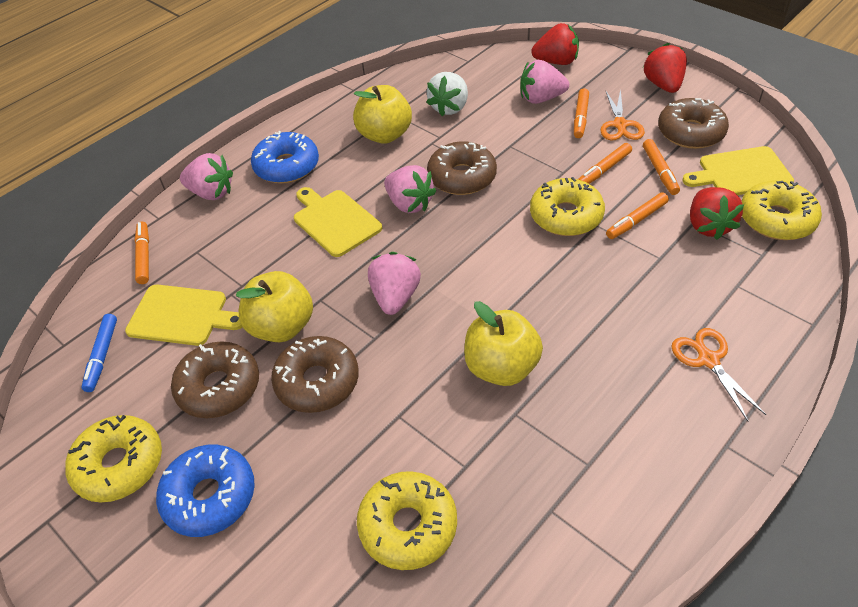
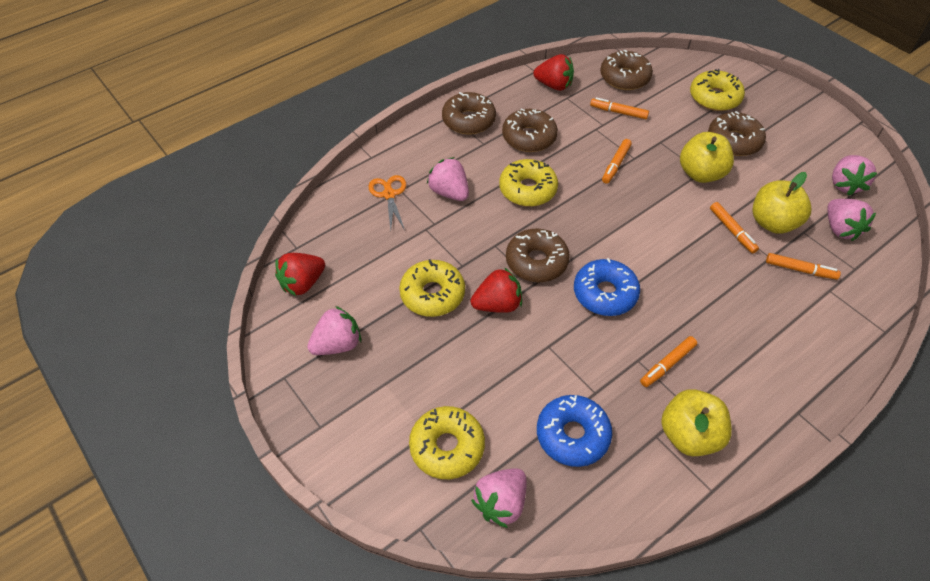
blue marker: 1 -> 0
brown donut: 4 -> 5
orange scissors: 2 -> 1
pink strawberry: 4 -> 5
white strawberry: 1 -> 0
yellow cutting board: 3 -> 0

